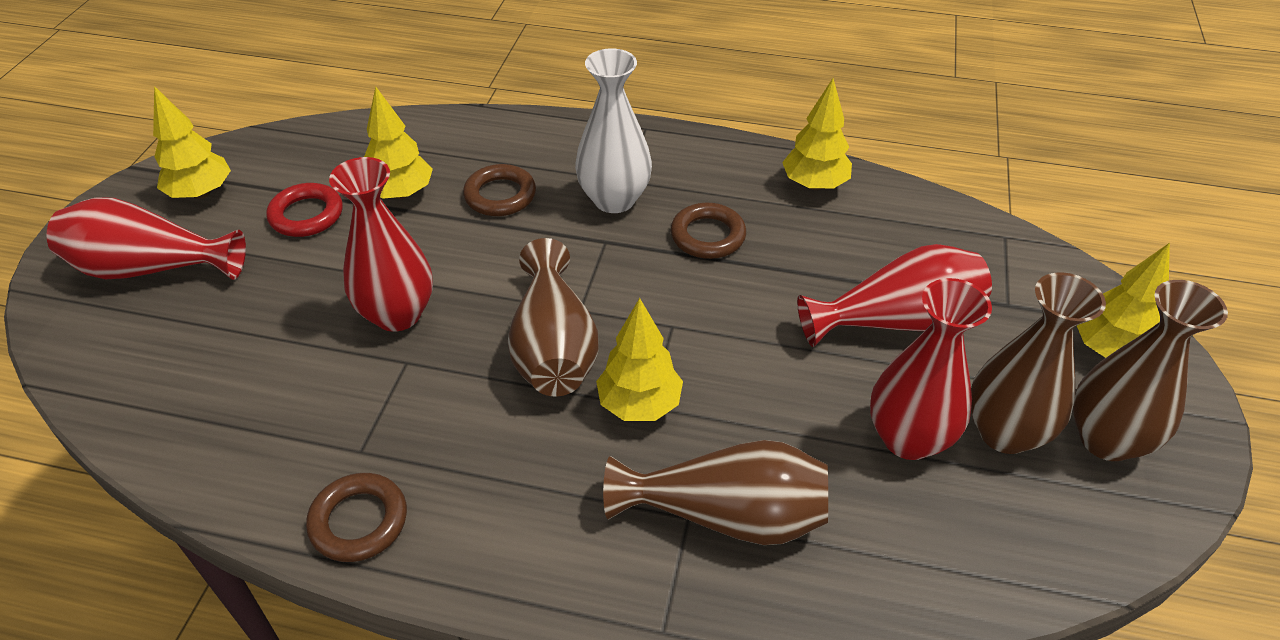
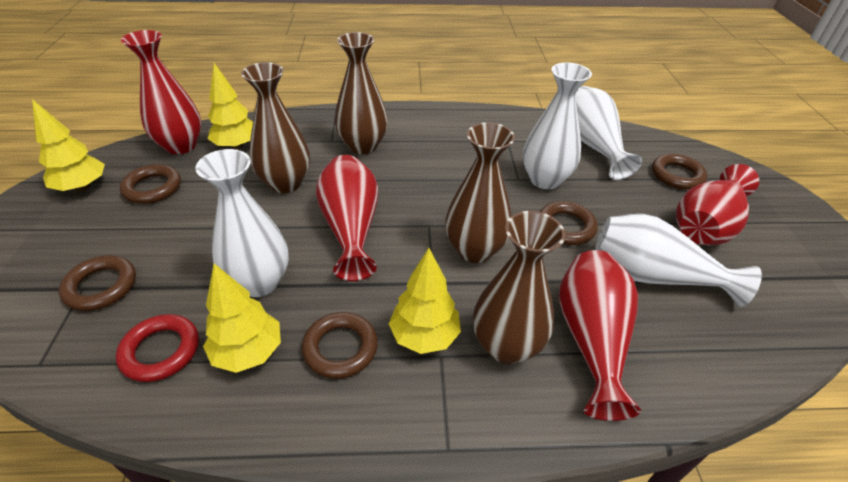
brown ring: 3 -> 5
white vase: 1 -> 4
yellow tree: 5 -> 4

